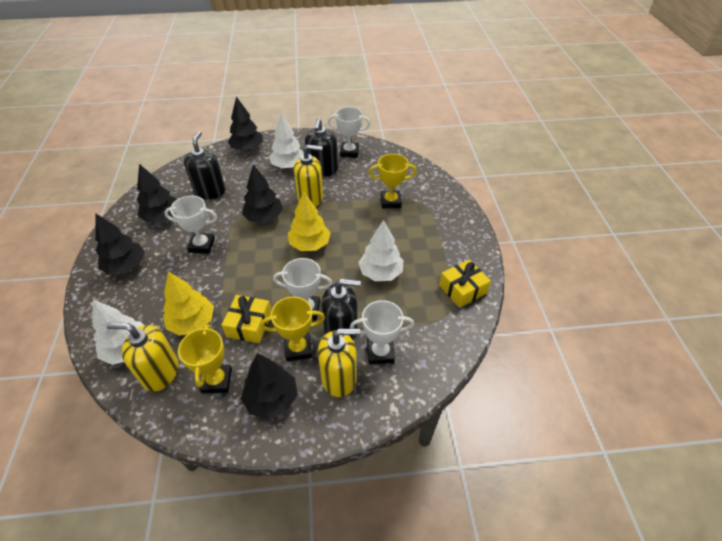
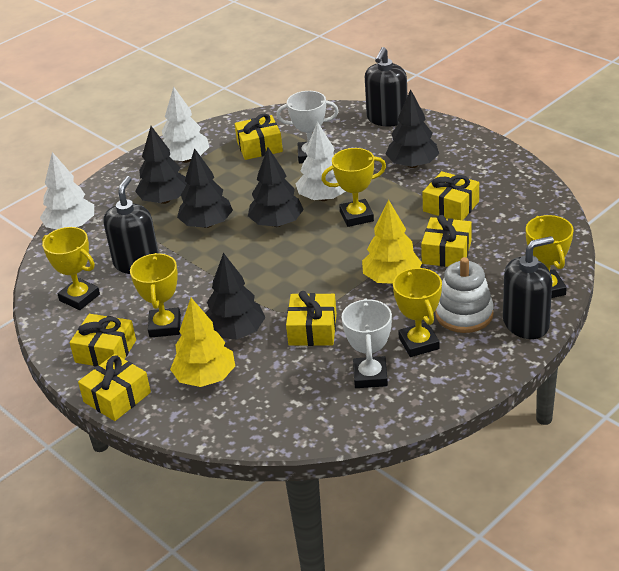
white stacking toy: 0 -> 1
white trophy: 4 -> 2
yellow gift: 2 -> 6
yellow soap dispenser: 3 -> 0
yellow trophy: 3 -> 5

